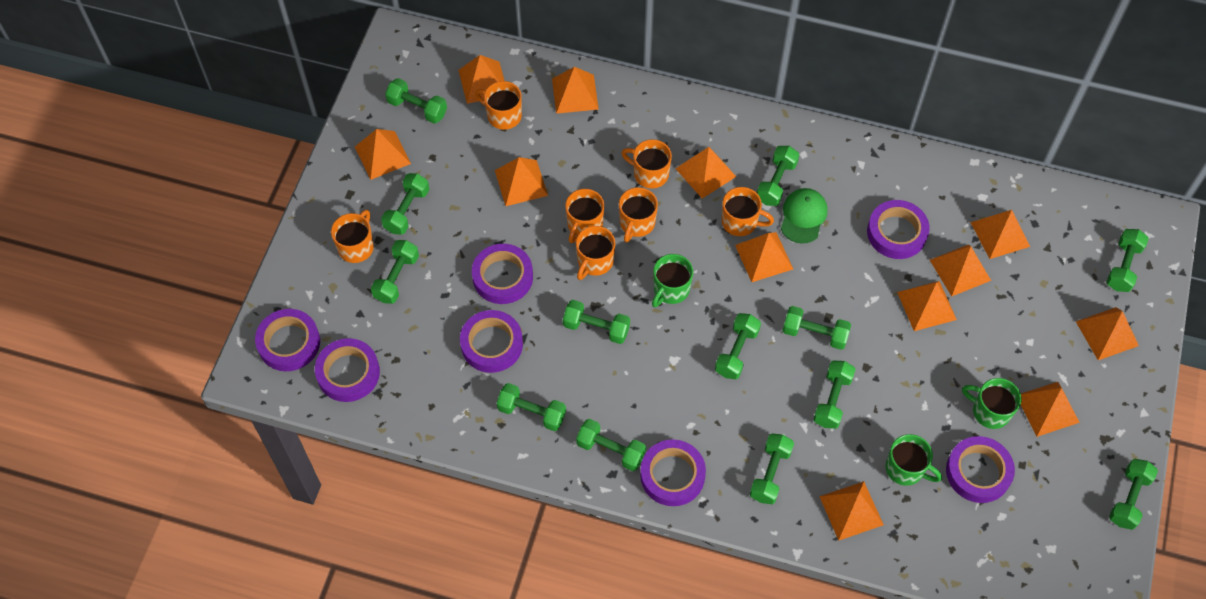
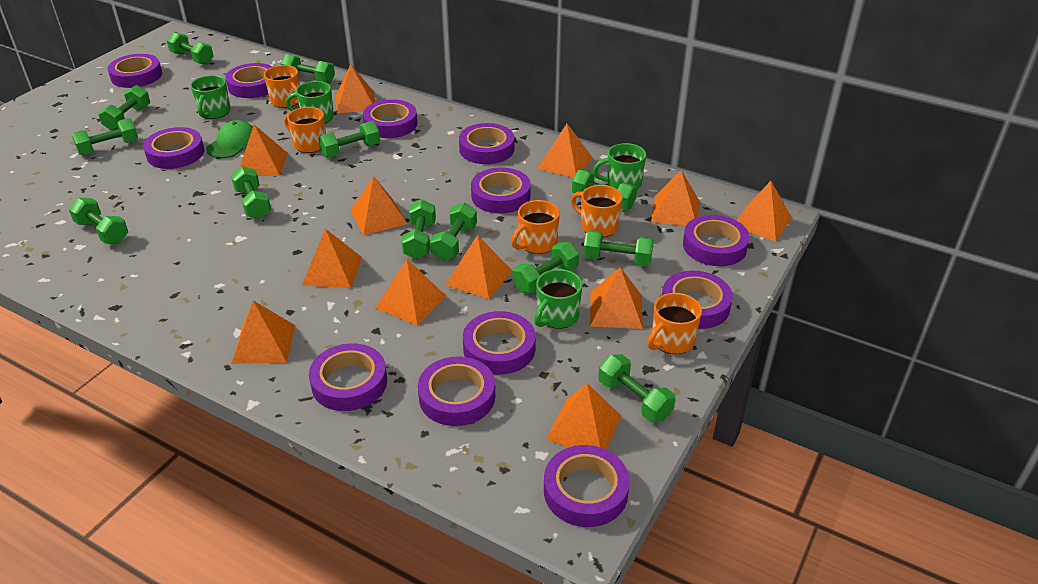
green mug: 3 -> 4
orange mug: 7 -> 5
purple tape: 7 -> 12

